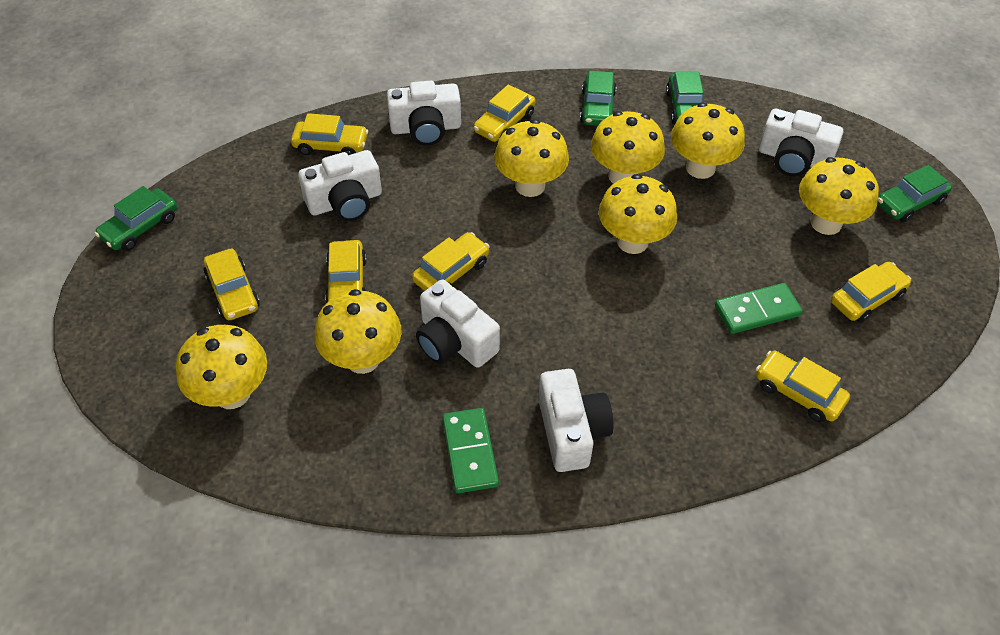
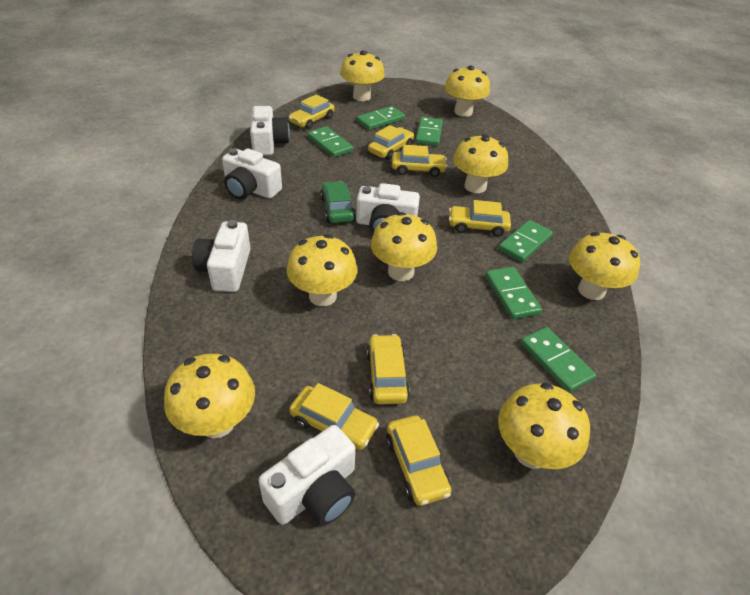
green car: 4 -> 1
green domino: 2 -> 6
yellow mushroom: 7 -> 8

